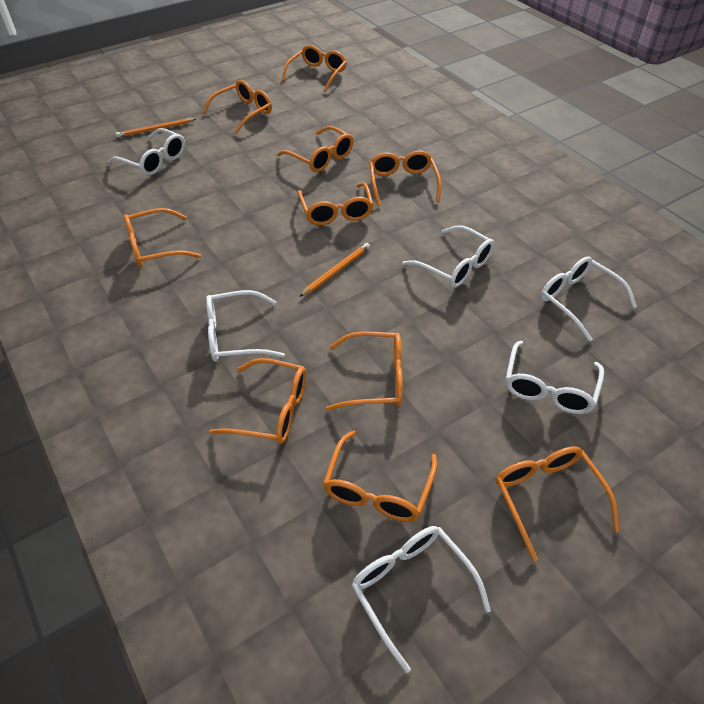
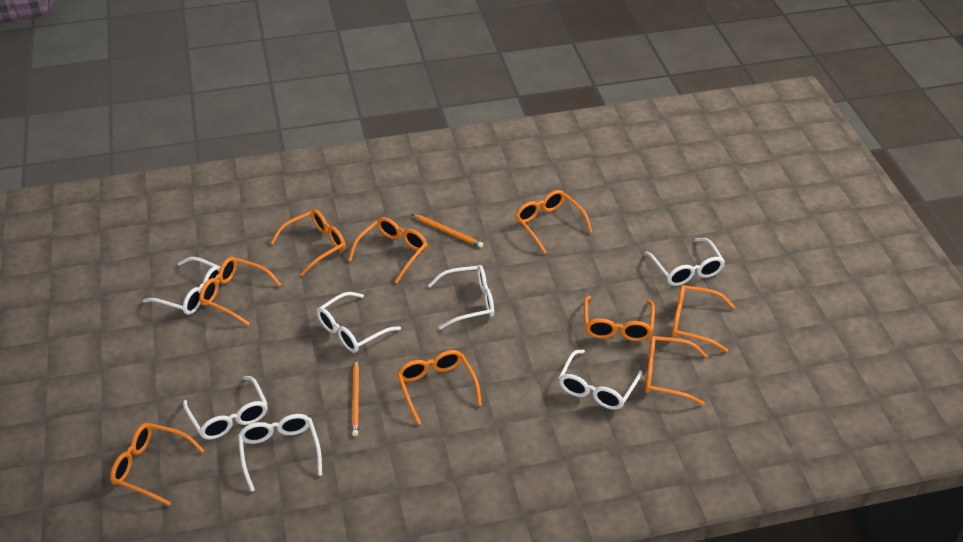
orange glasses: 10 -> 9
white glasses: 6 -> 7

